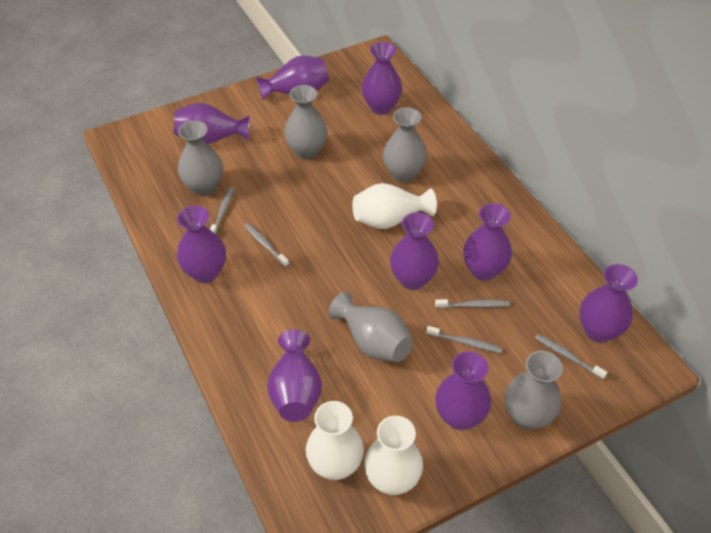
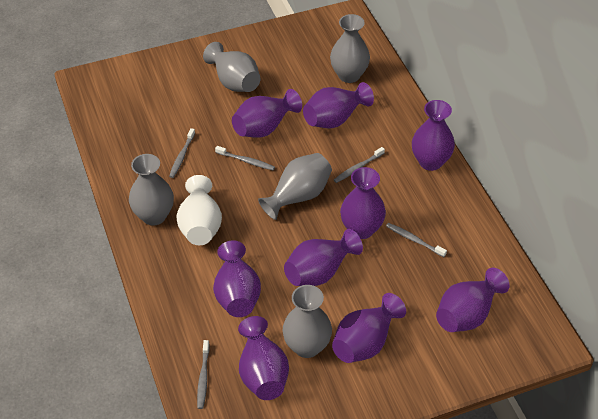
white vase: 3 -> 1

